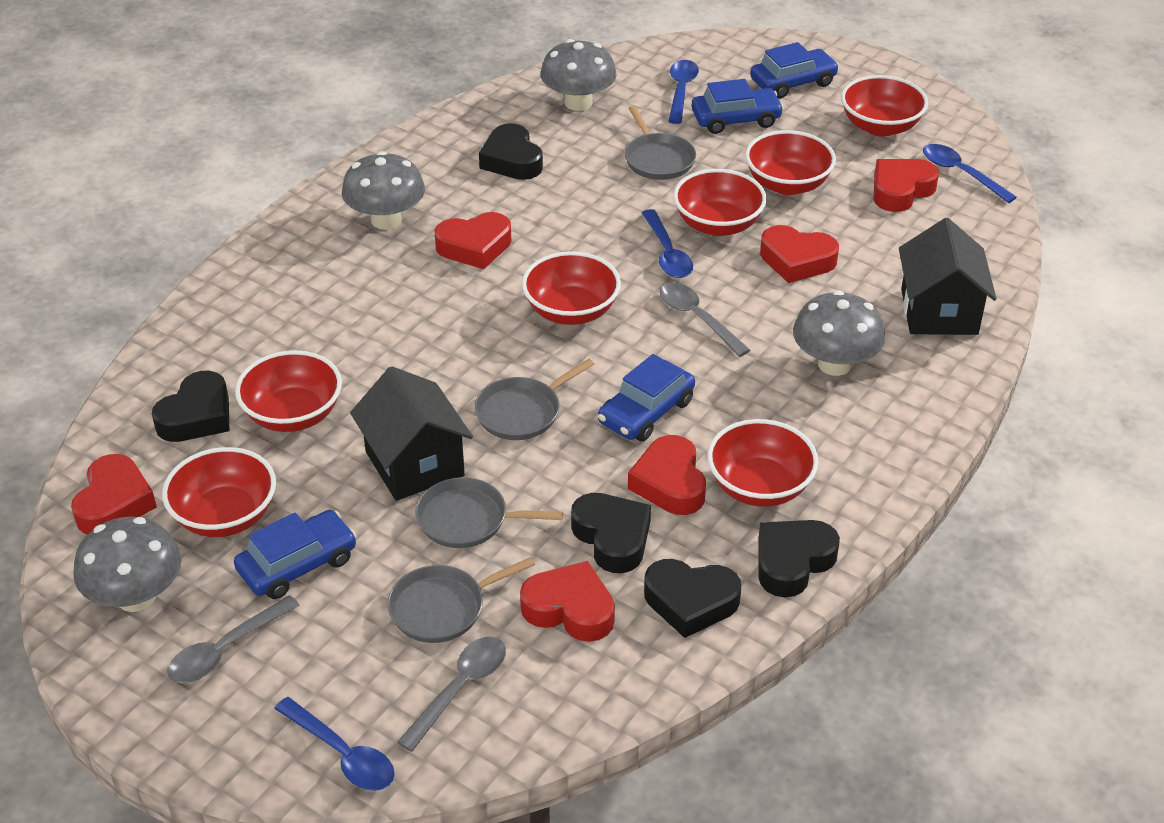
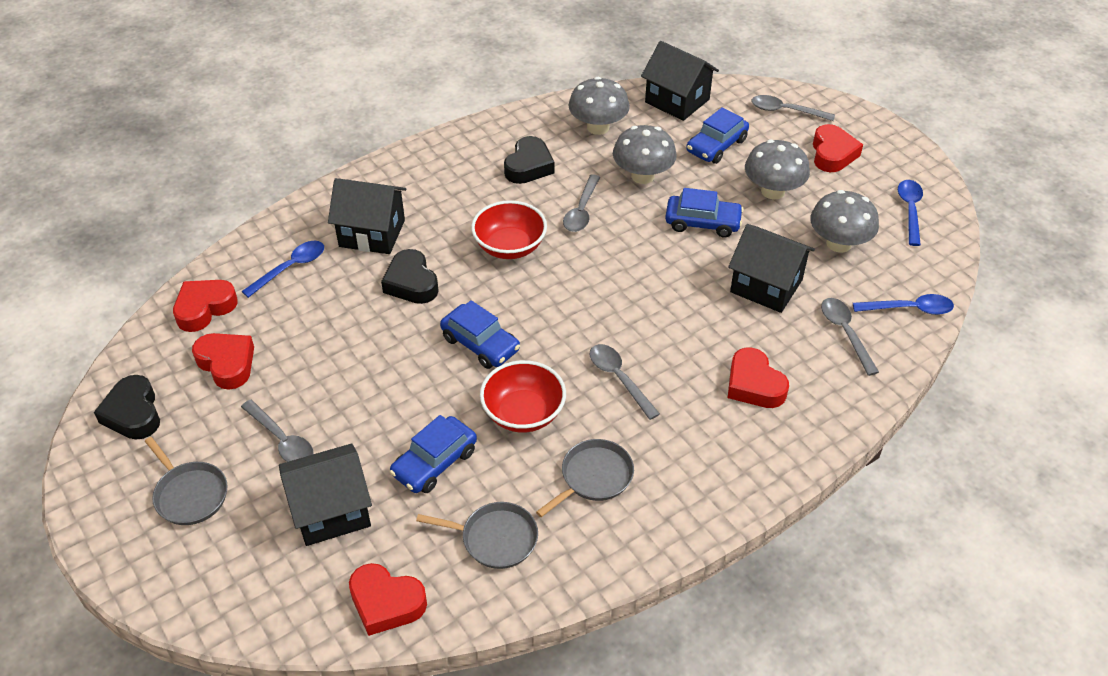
black heart: 5 -> 3
black house: 2 -> 4
blue spoon: 4 -> 3
grey pan: 4 -> 3
grey spoon: 3 -> 5
red bowl: 7 -> 2
red heart: 6 -> 5

